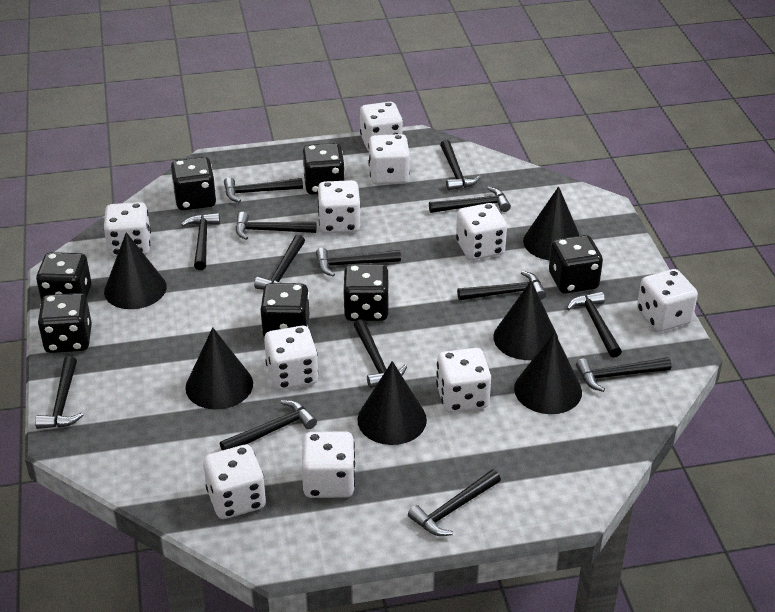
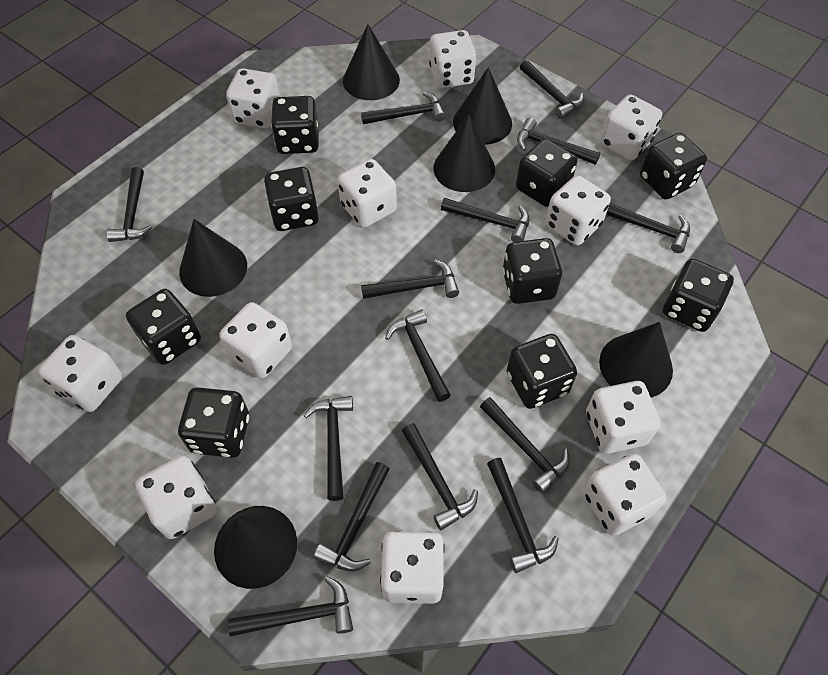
black dice: 7 -> 9
white dice: 10 -> 11

